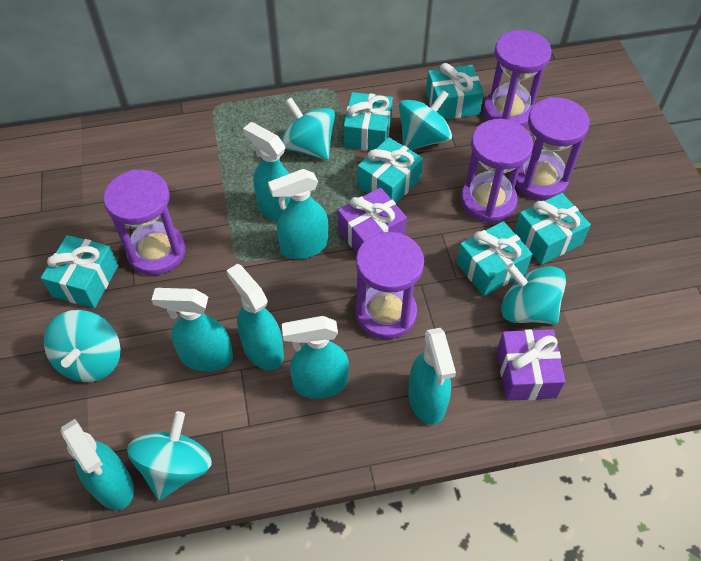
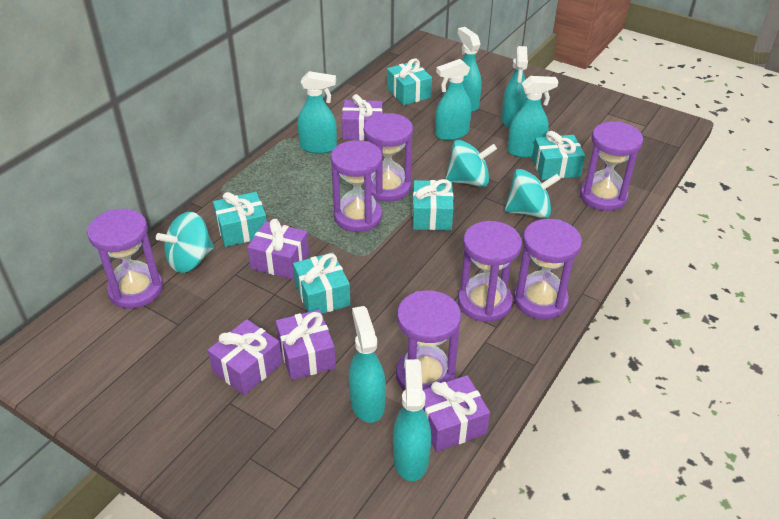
purple gift: 2 -> 5
purple hourglass: 5 -> 7
turquoise gift: 6 -> 5
turquoise spinning top: 5 -> 3

